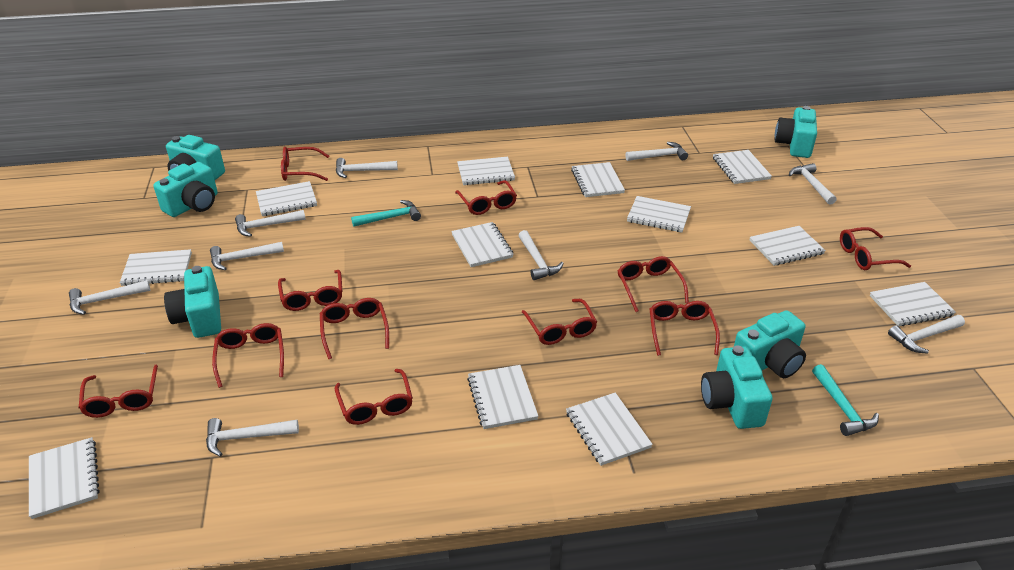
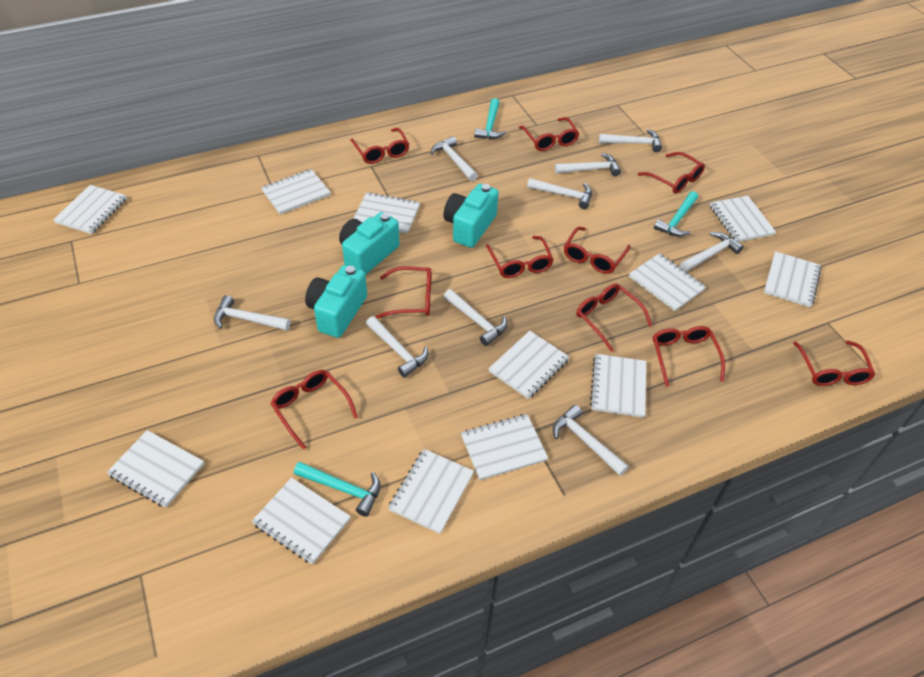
red glasses: 11 -> 10
turquoise camera: 6 -> 3
turquoise hammer: 2 -> 3

